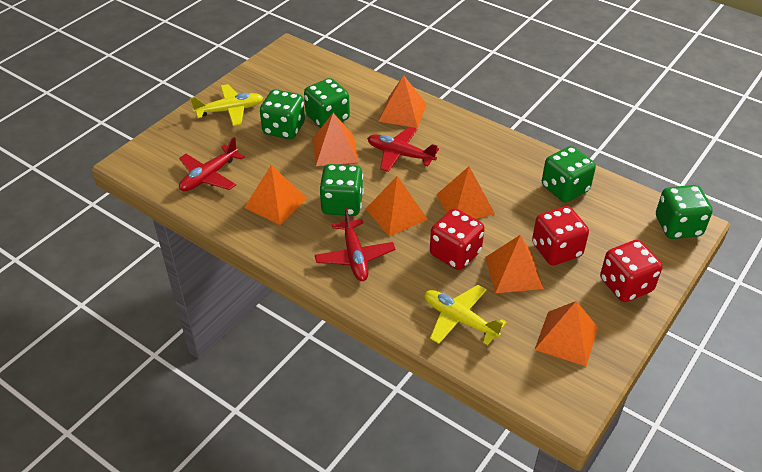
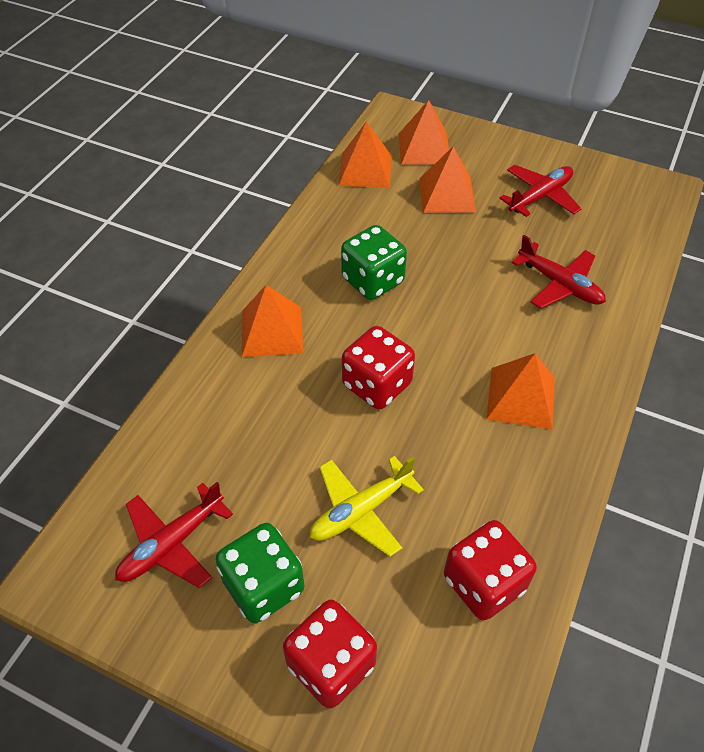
green dice: 5 -> 2
orange pyramid: 7 -> 5
yellow plane: 2 -> 1

